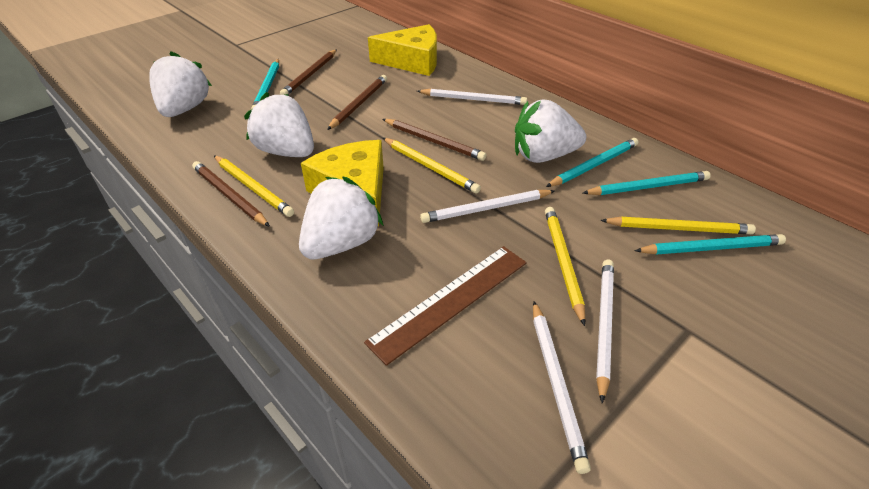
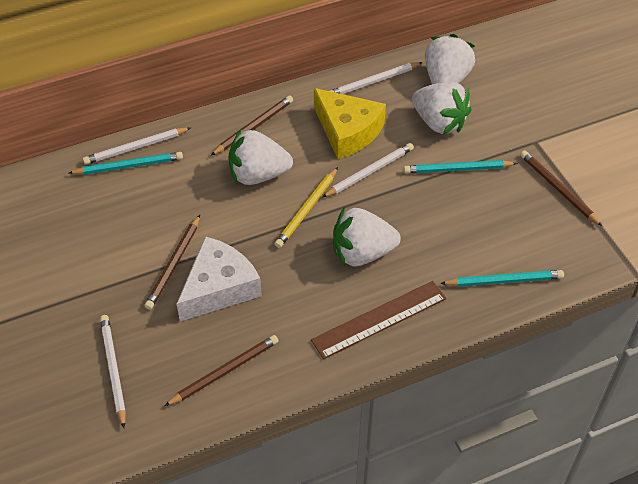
turquoise pencil: 4 -> 3
white cheese: 0 -> 1
yellow cheese: 2 -> 1
yellow pencil: 4 -> 1

